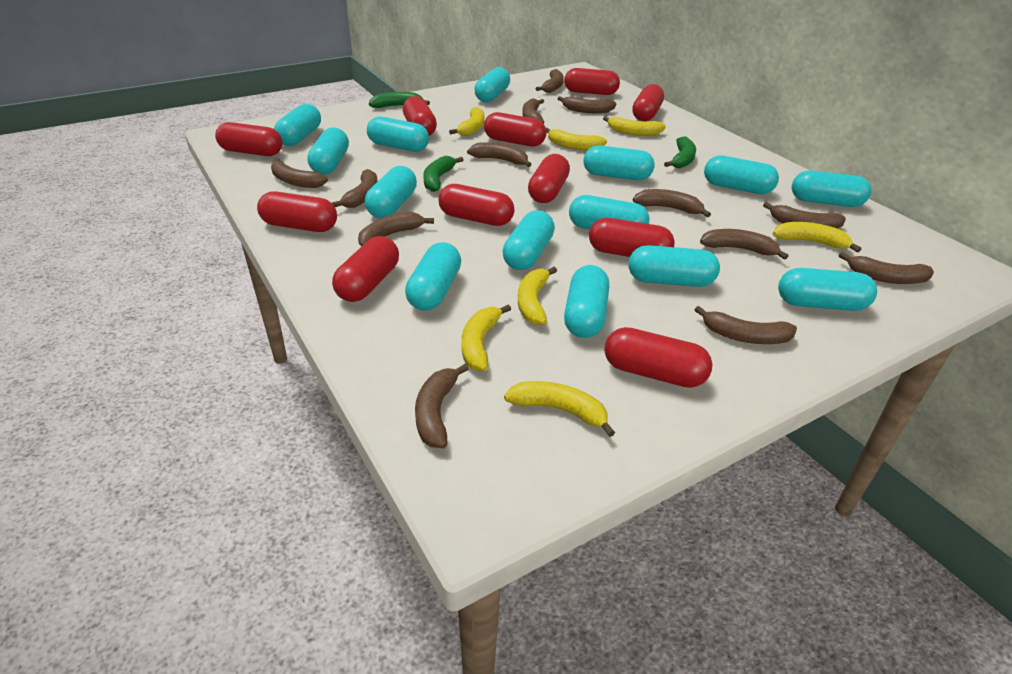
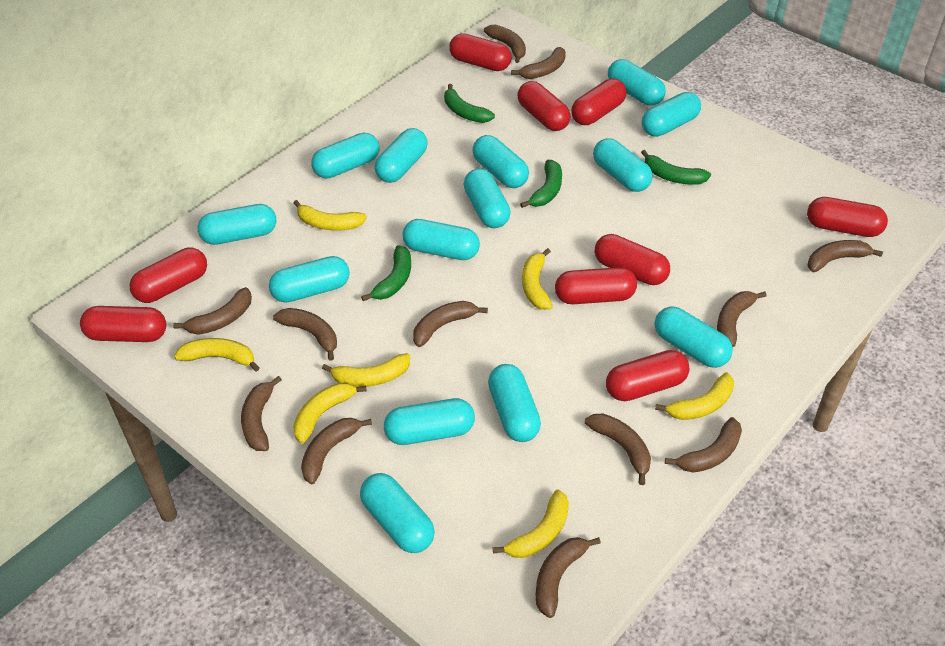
brown banana: 13 -> 12
green banana: 3 -> 4
red capsule: 11 -> 9

